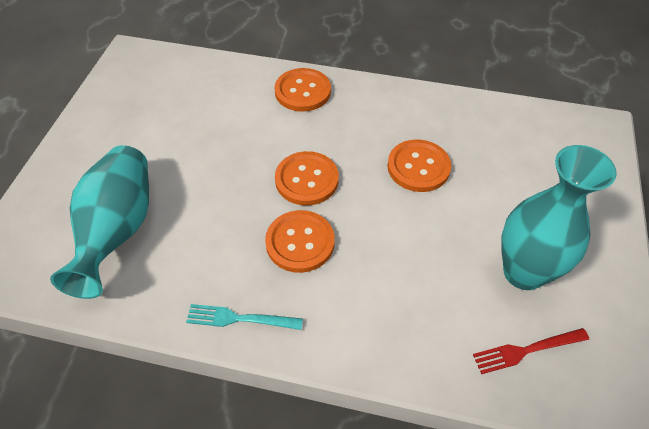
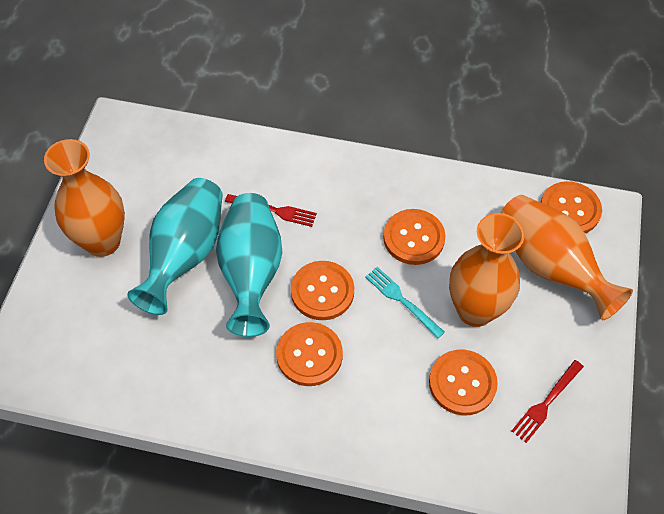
orange button: 4 -> 5
orange vase: 0 -> 3
red fork: 1 -> 2

